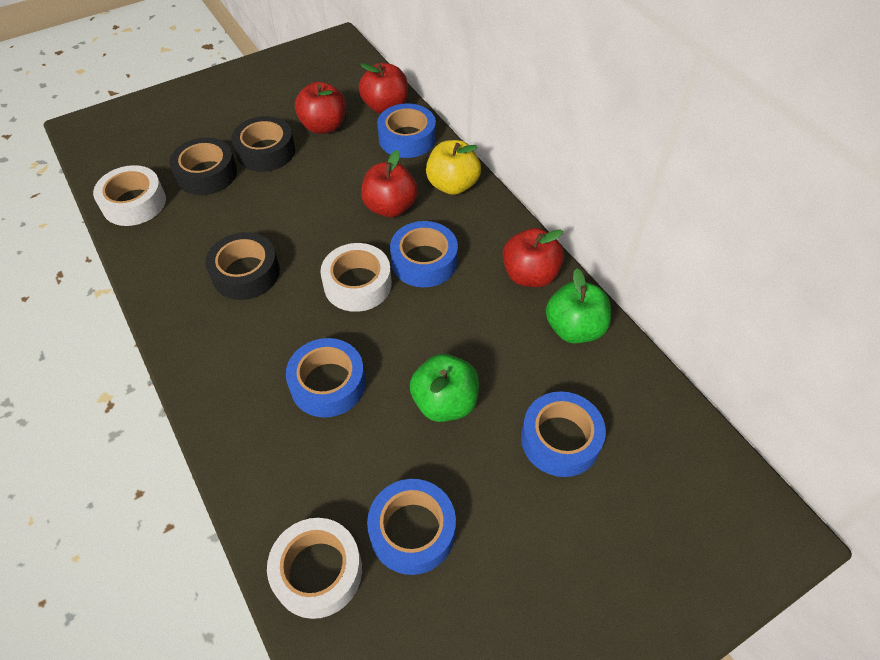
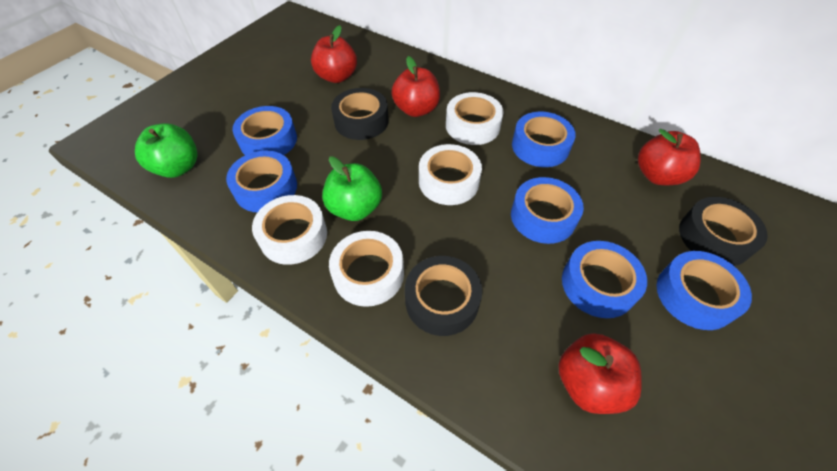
blue tape: 5 -> 6
white tape: 3 -> 4
yellow apple: 1 -> 0

